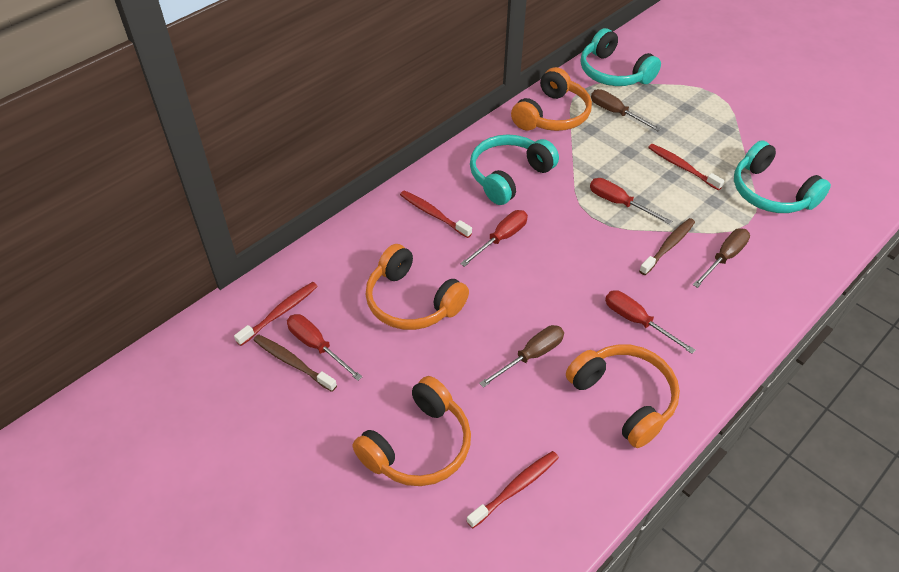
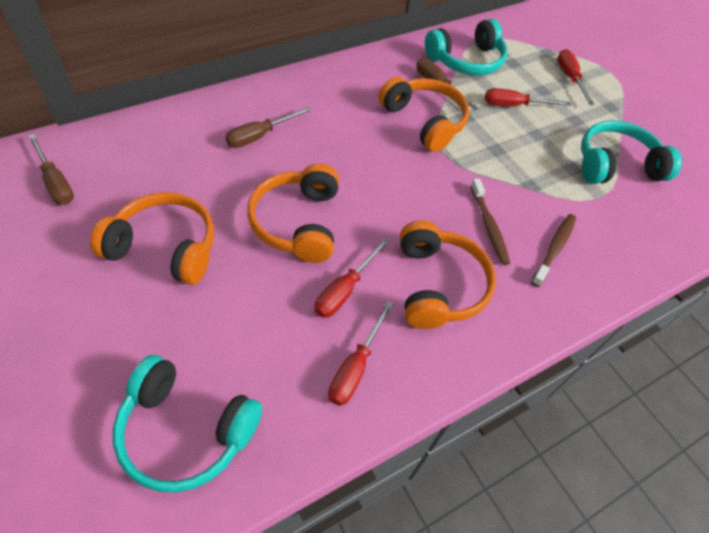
red toothbrush: 4 -> 0

